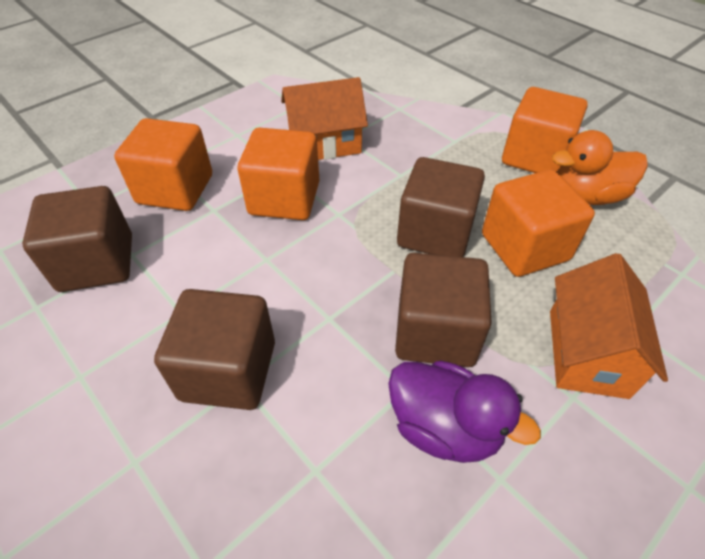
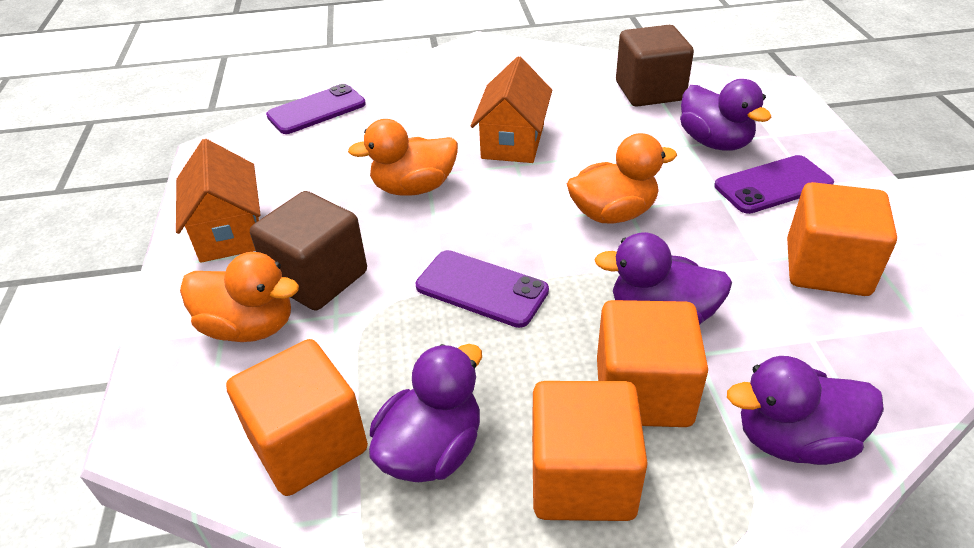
brown cube: 4 -> 2
orange duck: 1 -> 3
purple duck: 1 -> 4
purple phone: 0 -> 3

